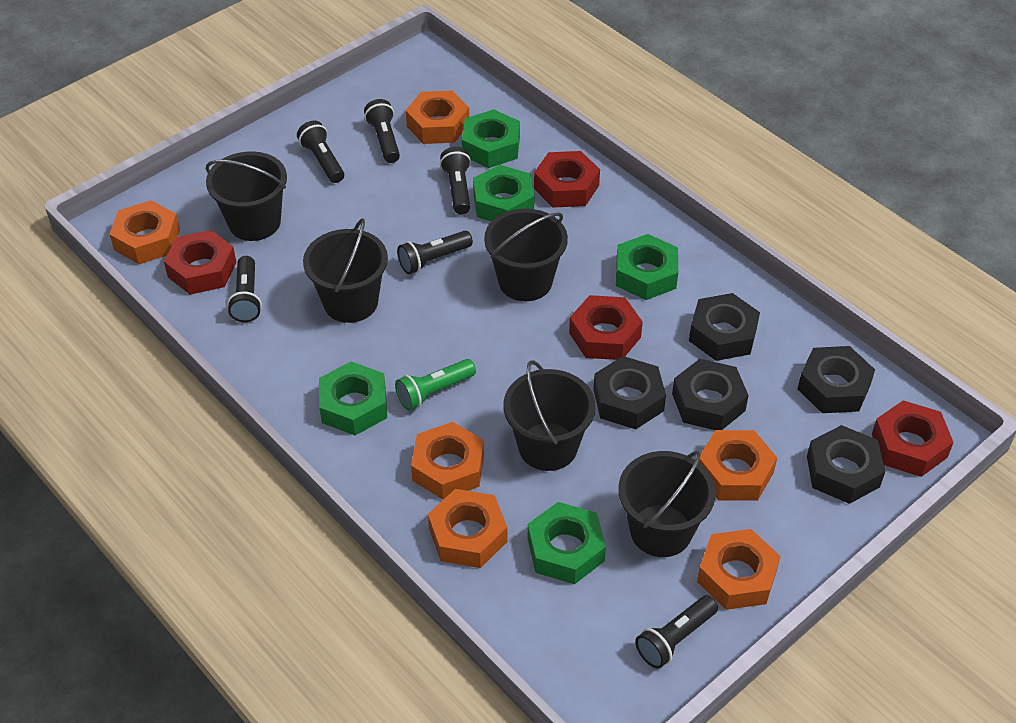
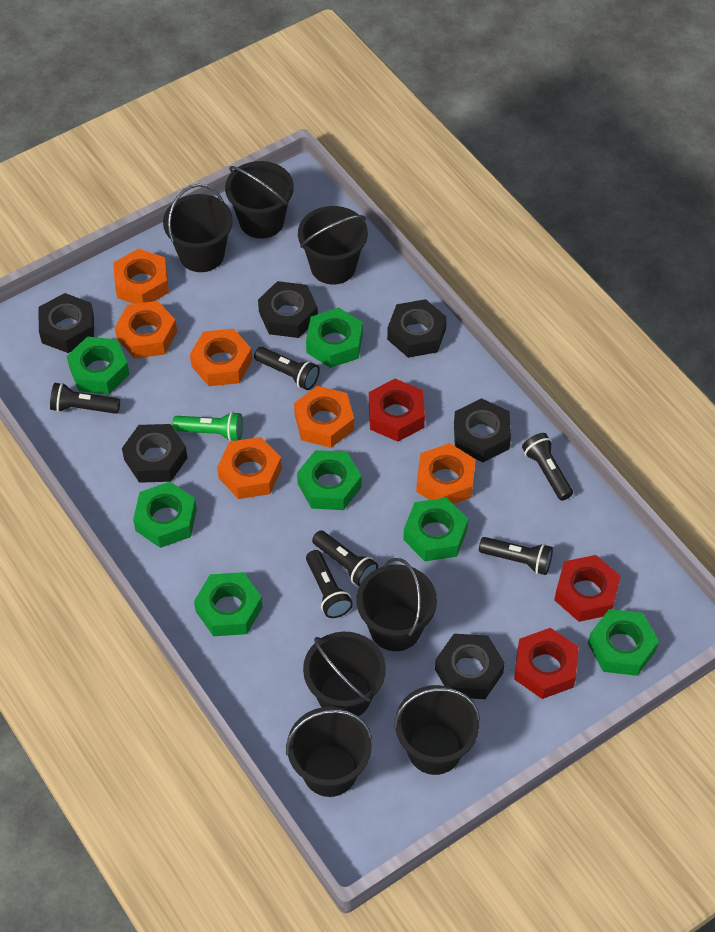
black bucket: 5 -> 7
black nut: 5 -> 6
green nut: 5 -> 7
red nut: 4 -> 3

